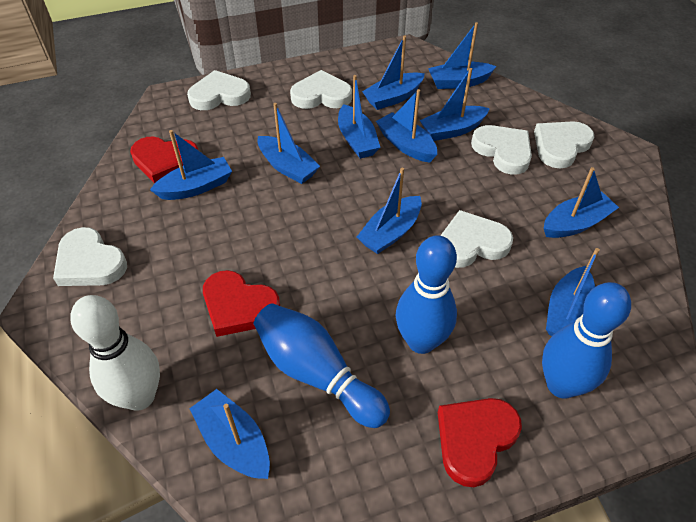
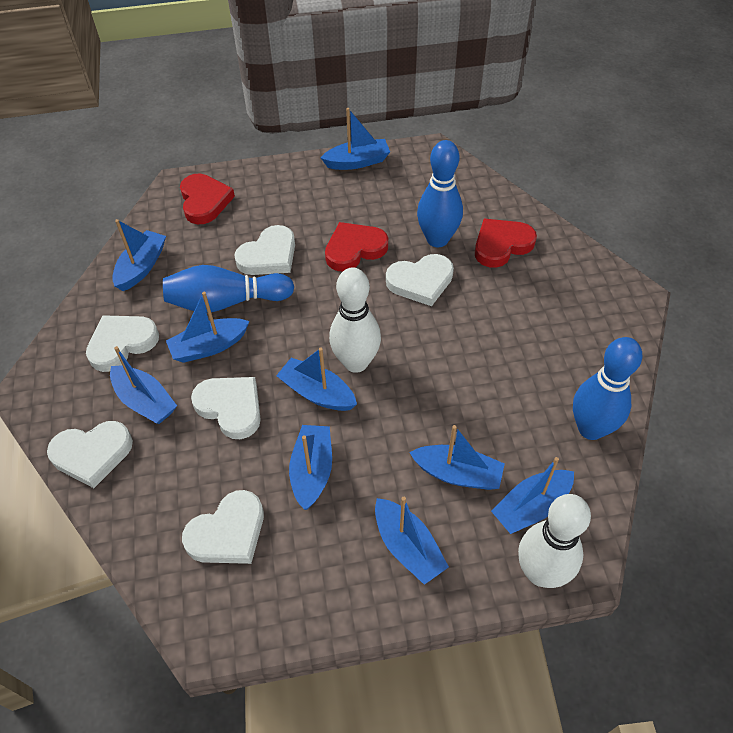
blue boat: 11 -> 9
white bowling pin: 1 -> 2

